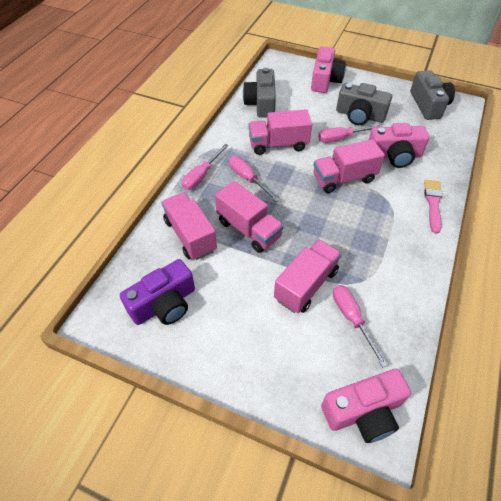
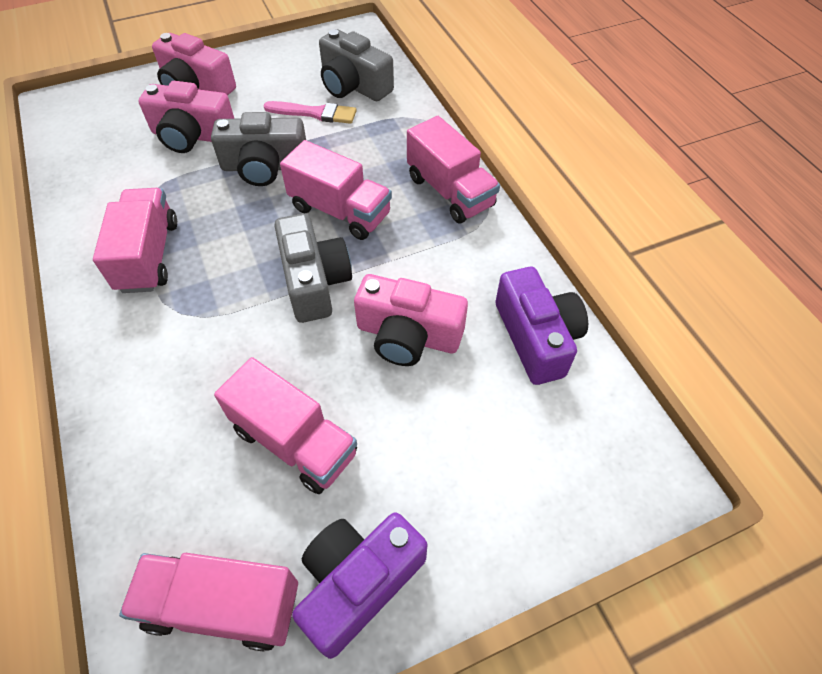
pink screwdriver: 4 -> 0
purple camera: 1 -> 2

